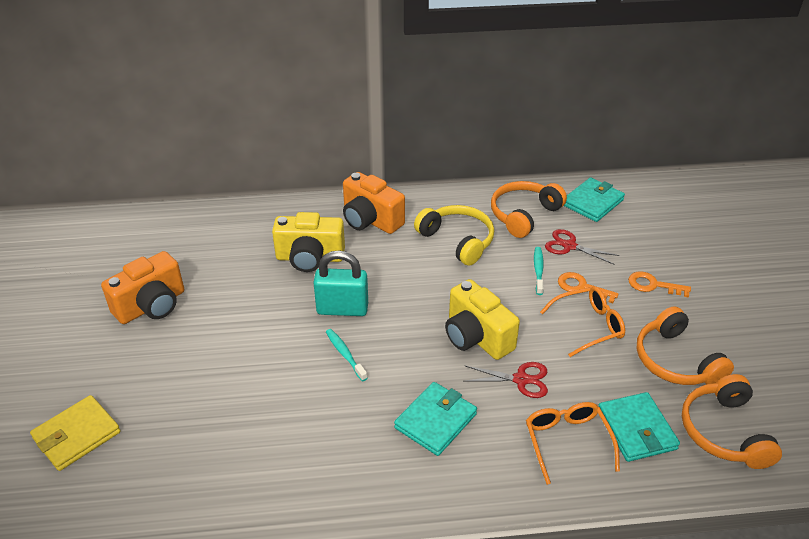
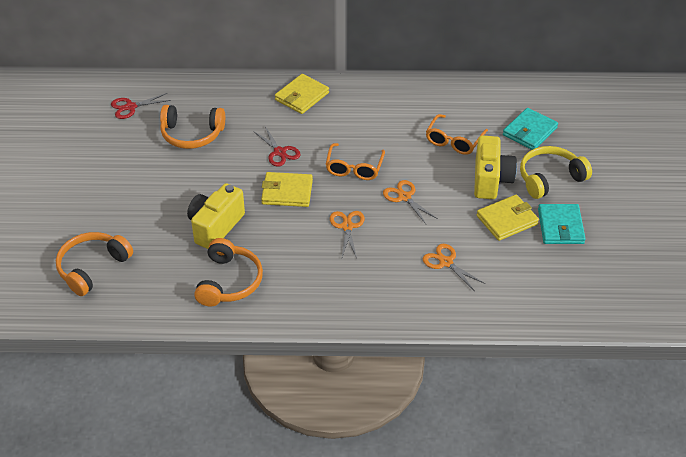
orange camera: 2 -> 0
orange key: 2 -> 0
orange scissors: 0 -> 3
turquoise padlock: 1 -> 0
turquoise toothbrush: 2 -> 0
turquoise wallet: 3 -> 2
yellow wallet: 1 -> 3

